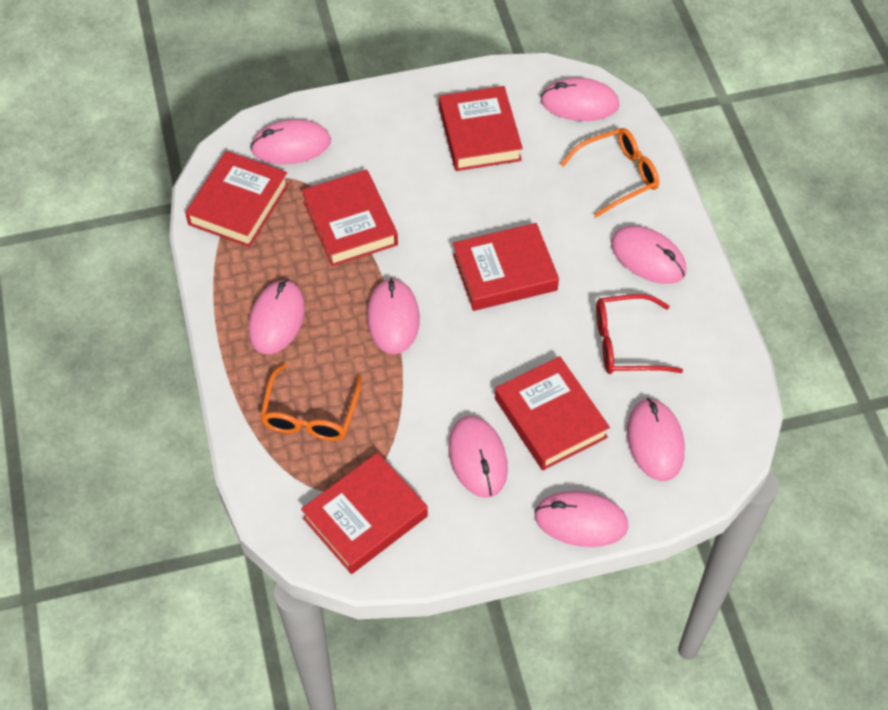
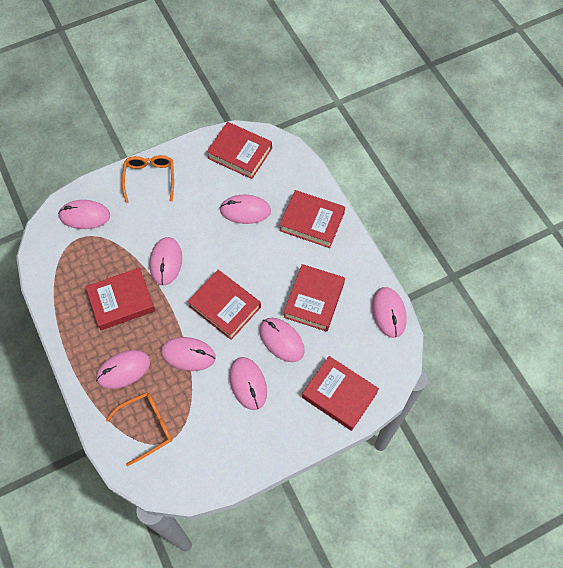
red glasses: 1 -> 0

